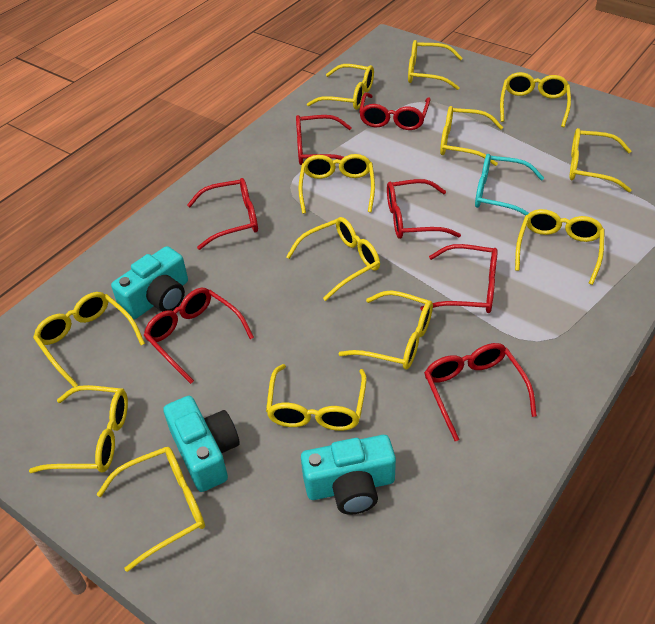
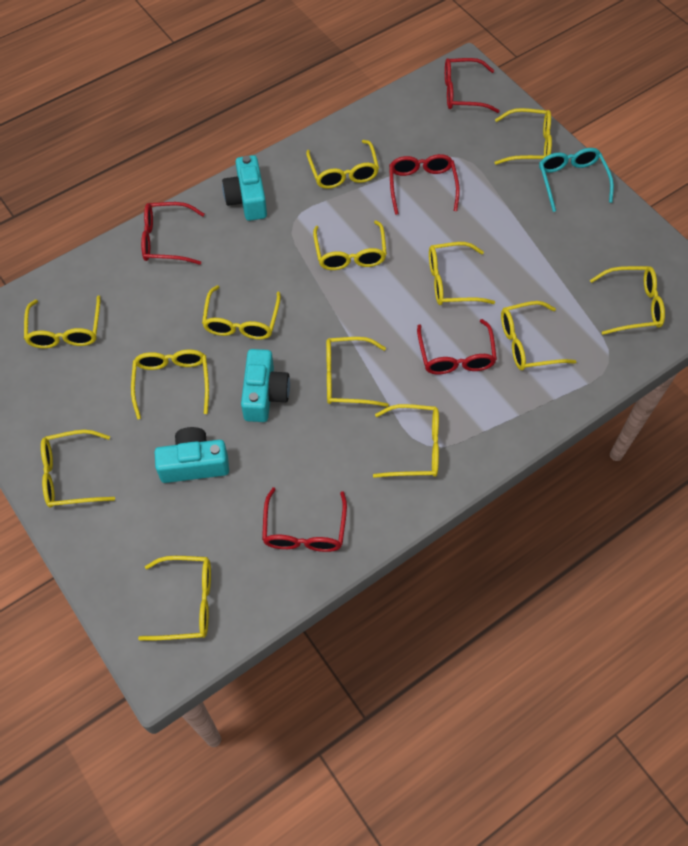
red glasses: 7 -> 5

